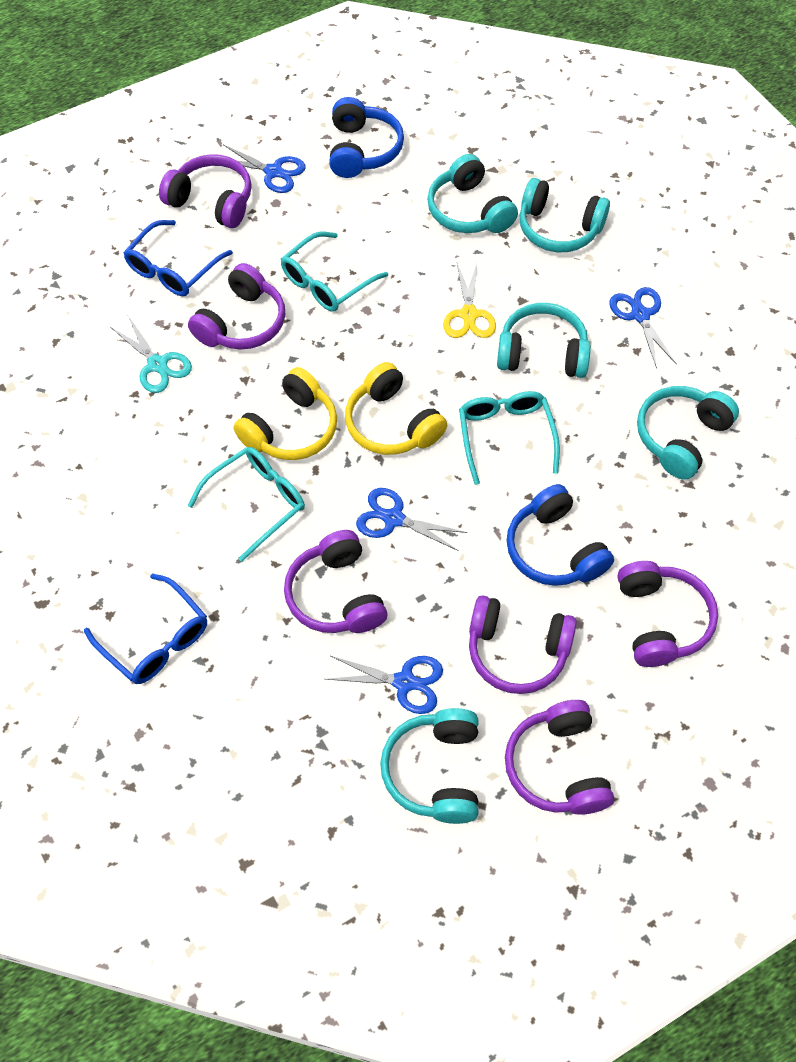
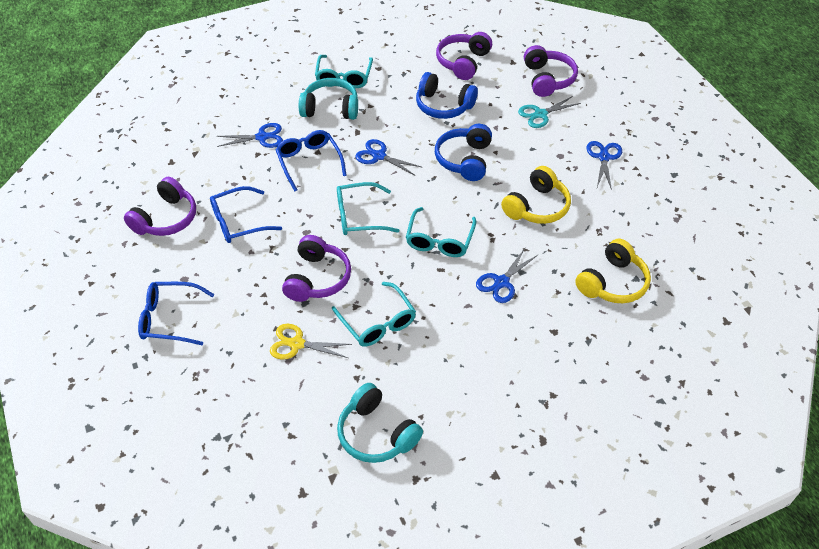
blue glasses: 2 -> 3
purple headphones: 6 -> 4
turquoise glasses: 3 -> 4
turquoise headphones: 5 -> 2

